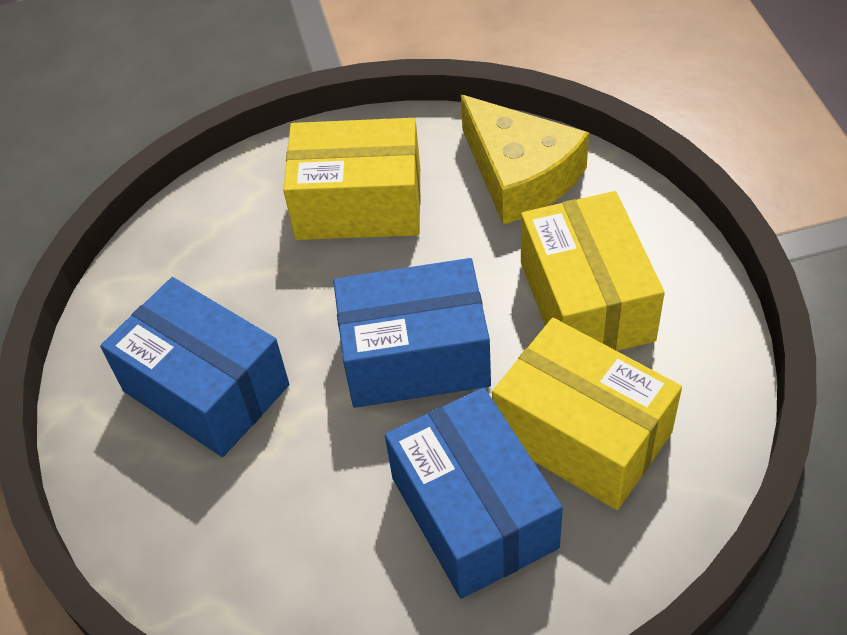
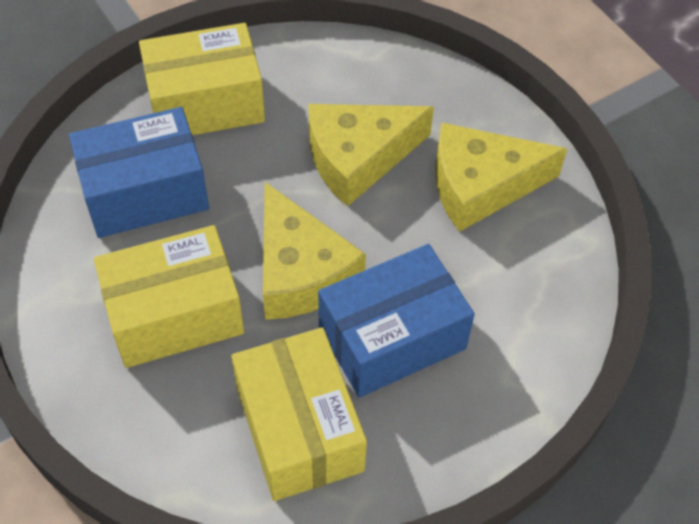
blue box: 3 -> 2
yellow cheese: 1 -> 3

